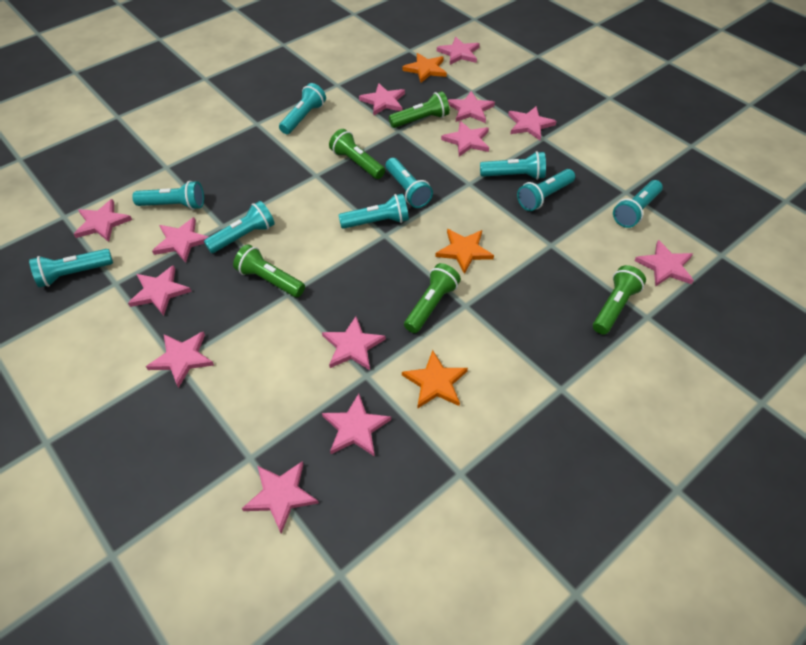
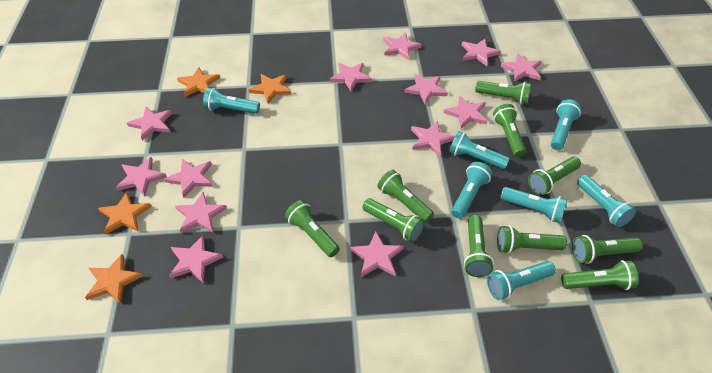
green flashlight: 5 -> 10
orange star: 3 -> 4
turquoise flashlight: 9 -> 7

